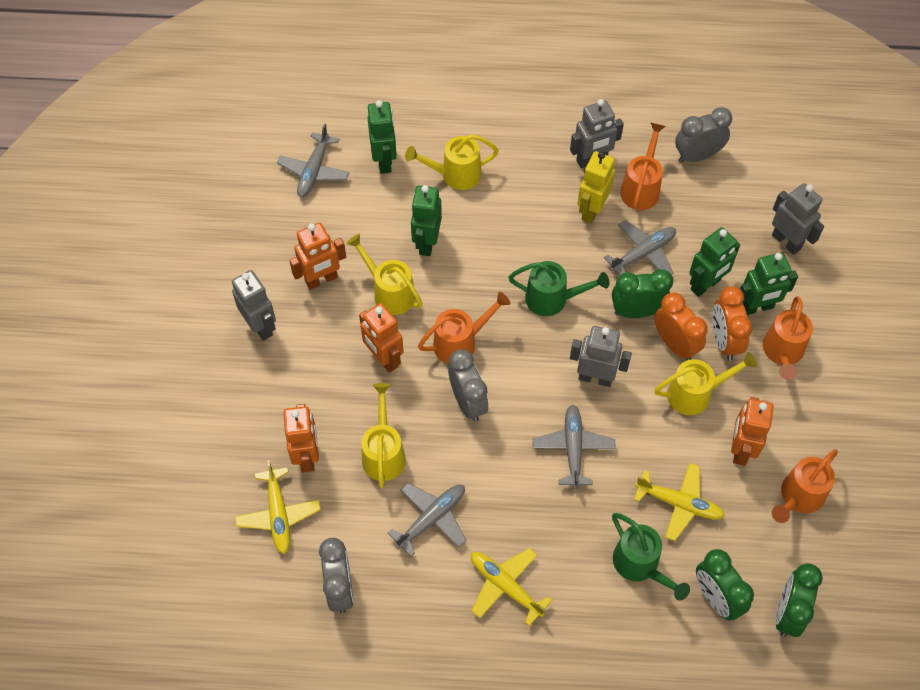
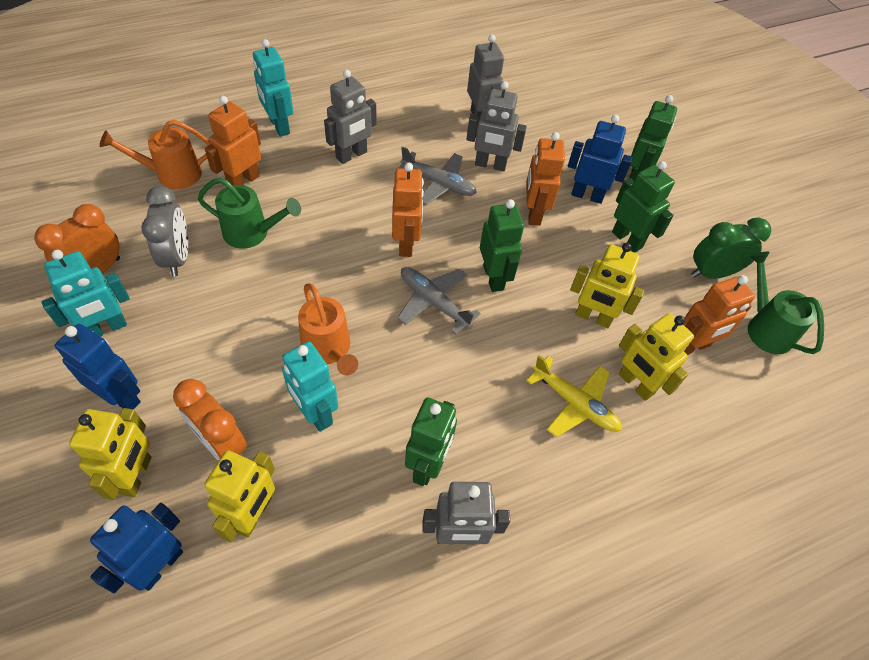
blue robot: 0 -> 3
green clock: 3 -> 1
grey clock: 3 -> 1
grey plane: 4 -> 2
orange watering can: 4 -> 2
turquoise robot: 0 -> 3
yellow plane: 3 -> 1
yellow robot: 1 -> 4
yellow watering can: 4 -> 0

